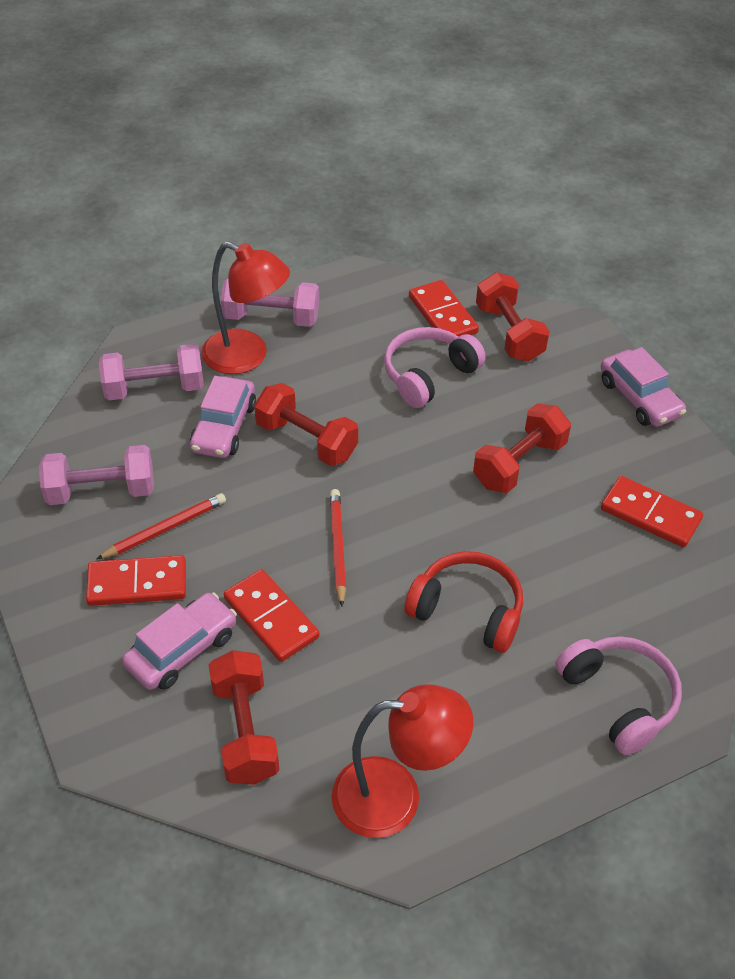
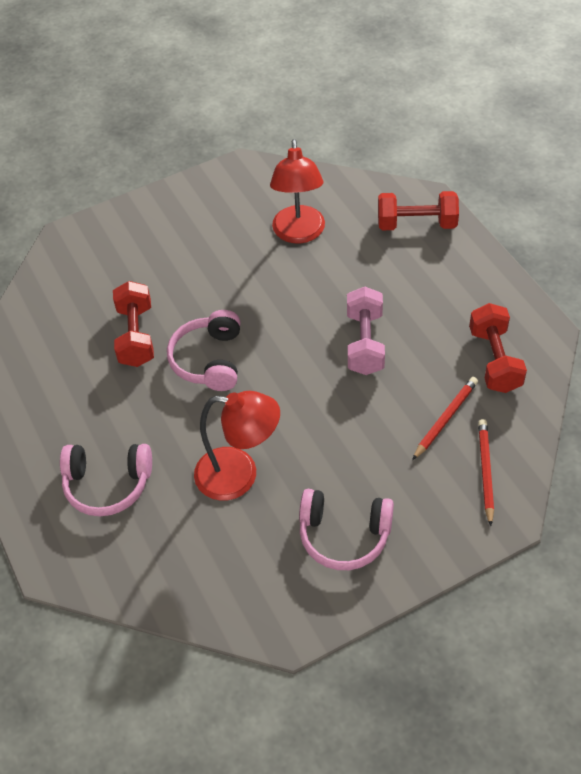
pink car: 3 -> 0
pink dumbbell: 3 -> 1
pink headphones: 2 -> 3
red domino: 4 -> 0
red dumbbell: 4 -> 3
red headphones: 1 -> 0

